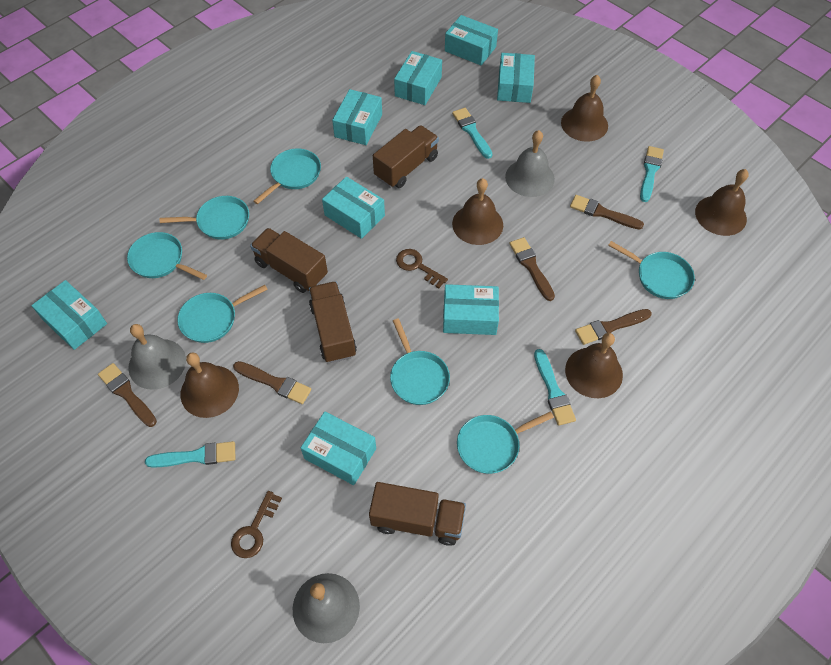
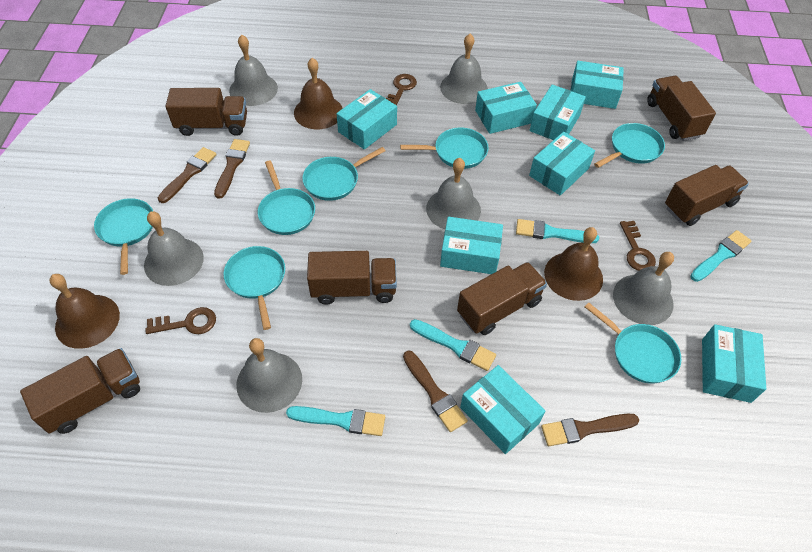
brown bell: 5 -> 3
brown brush: 5 -> 4
brown key: 2 -> 3
brown truck: 4 -> 6
grey bell: 3 -> 6

